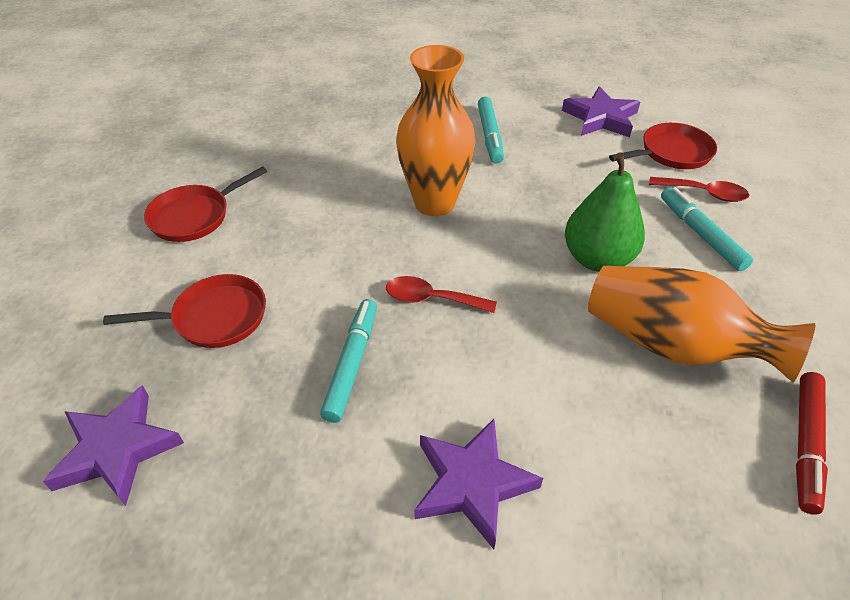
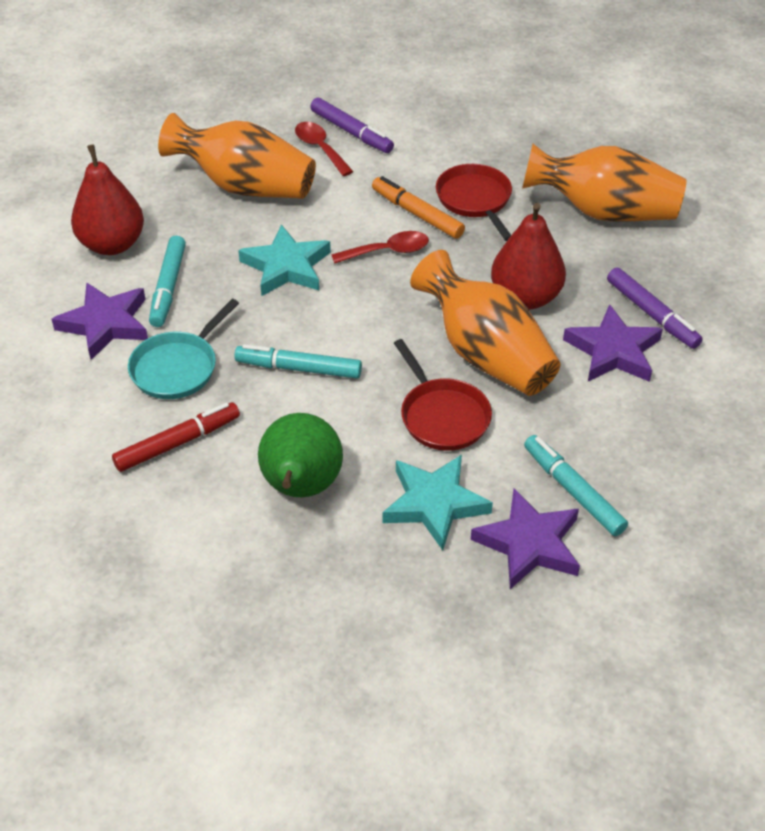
orange marker: 0 -> 1
orange vase: 2 -> 3
purple marker: 0 -> 2
red pan: 3 -> 2
red pear: 0 -> 2
turquoise pan: 0 -> 1
turquoise star: 0 -> 2

